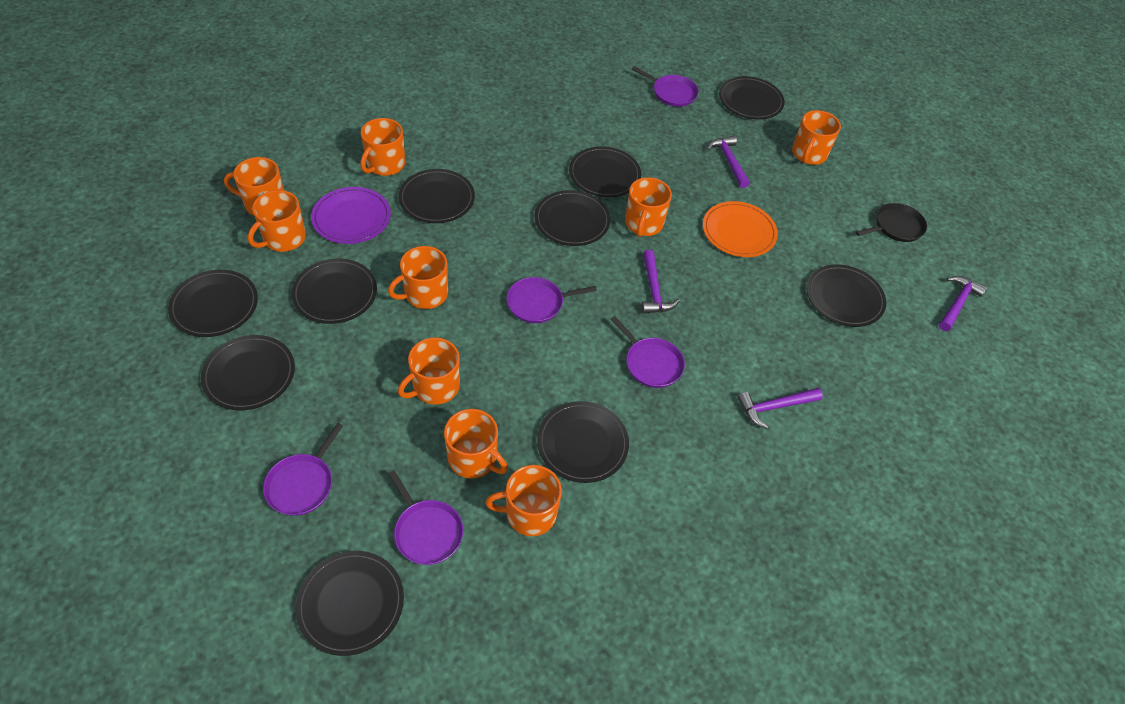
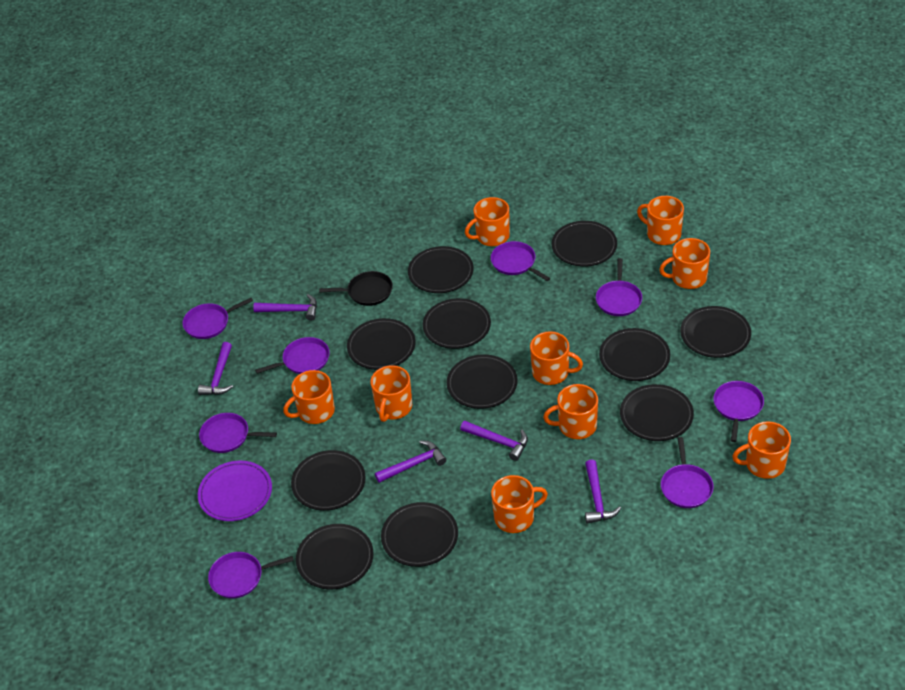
black plate: 10 -> 11
orange plate: 1 -> 0
purple hammer: 4 -> 5
purple pan: 5 -> 8

